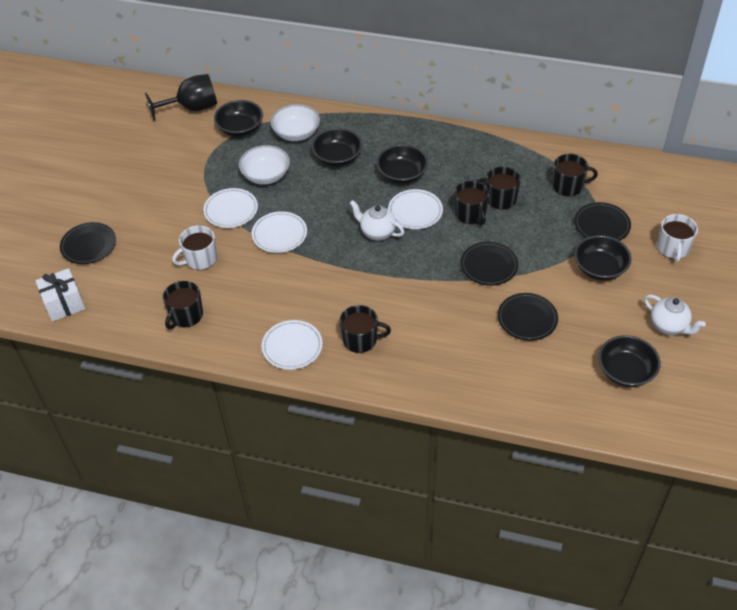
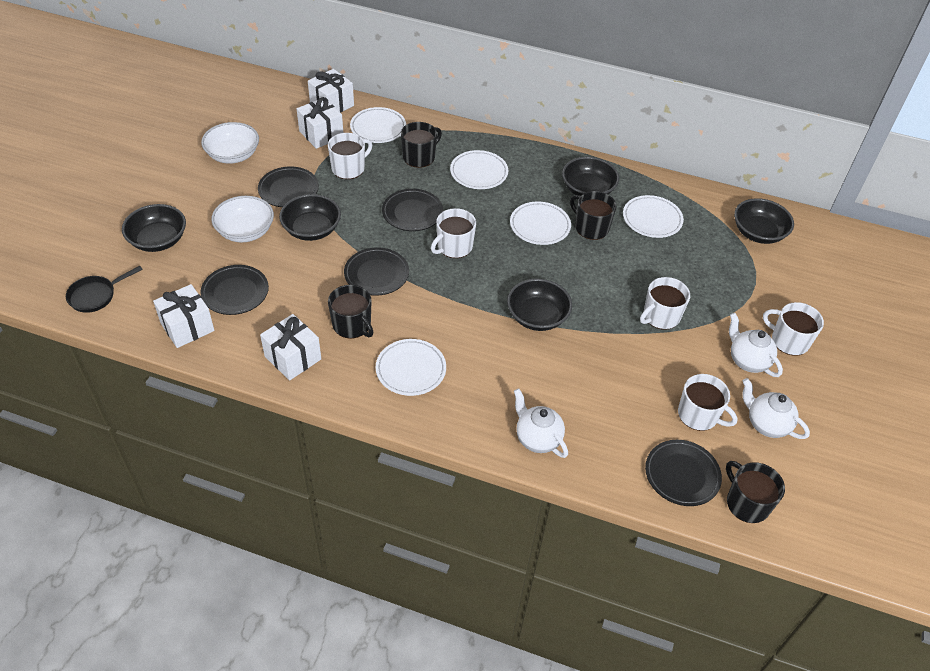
black goblet: 1 -> 0
black mug: 5 -> 4
black pan: 0 -> 1
black plate: 4 -> 5
white gift: 1 -> 4
white mug: 2 -> 5
white plate: 4 -> 5
white teapot: 2 -> 3

